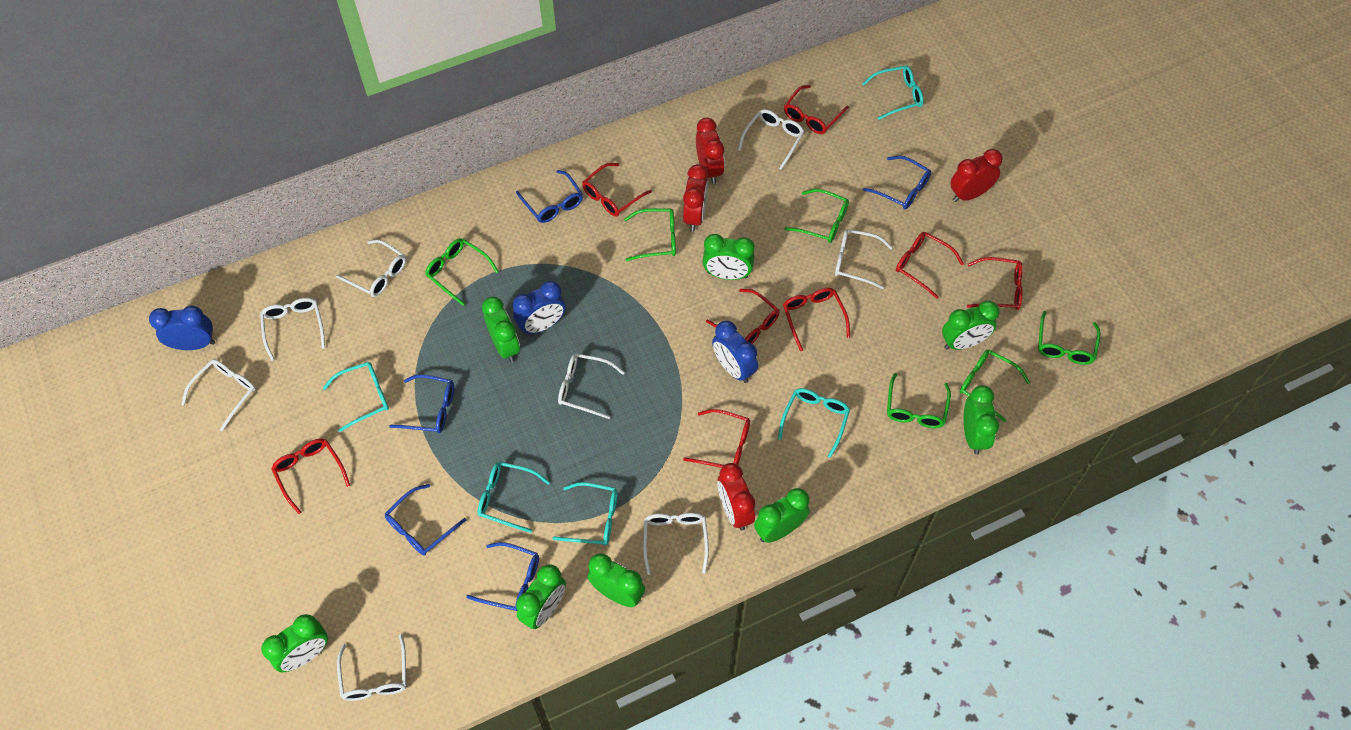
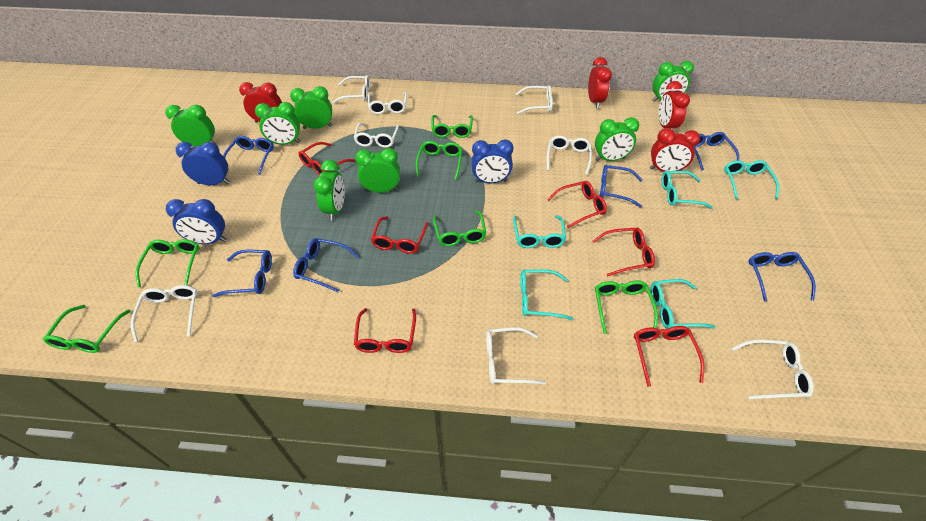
blue glasses: 5 -> 6
green clock: 8 -> 7
red glasses: 8 -> 6

